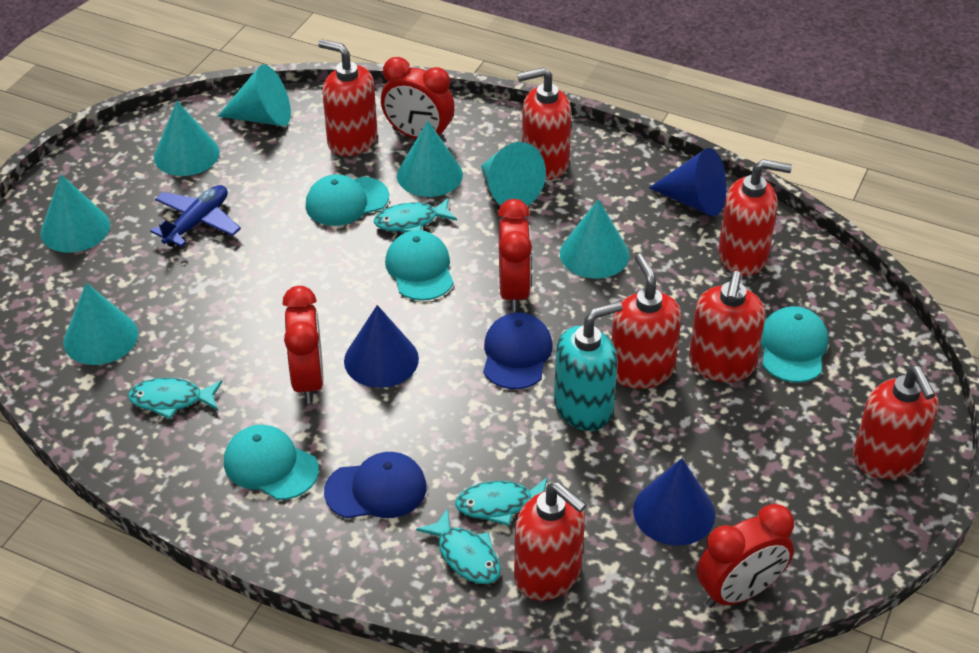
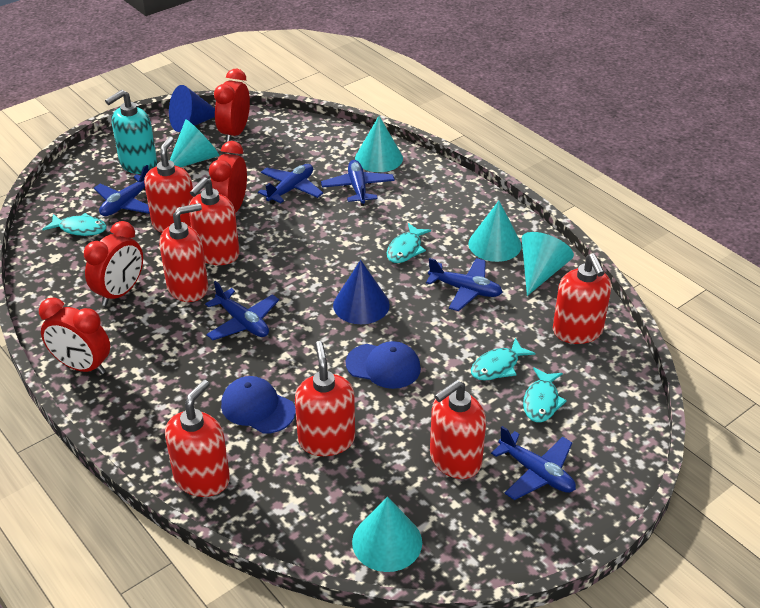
blue cone: 3 -> 2
blue plane: 1 -> 6
turquoise cap: 4 -> 0
turquoise cone: 7 -> 5

